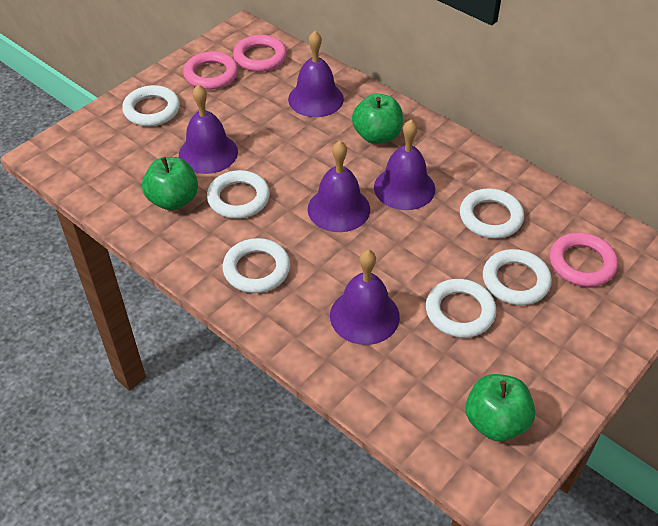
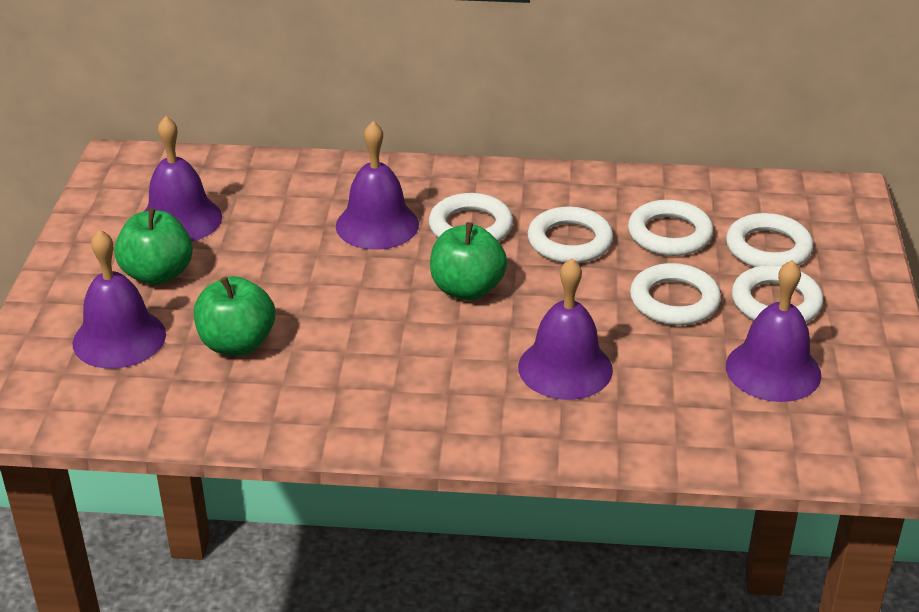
pink ring: 3 -> 0

